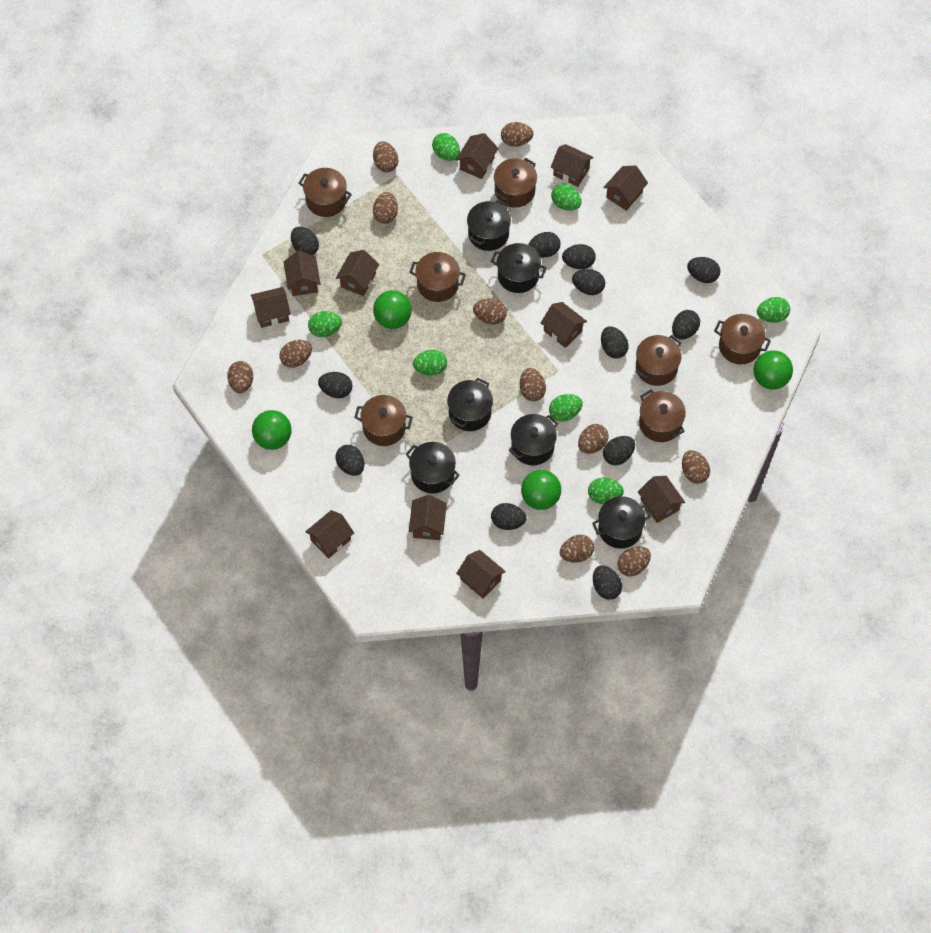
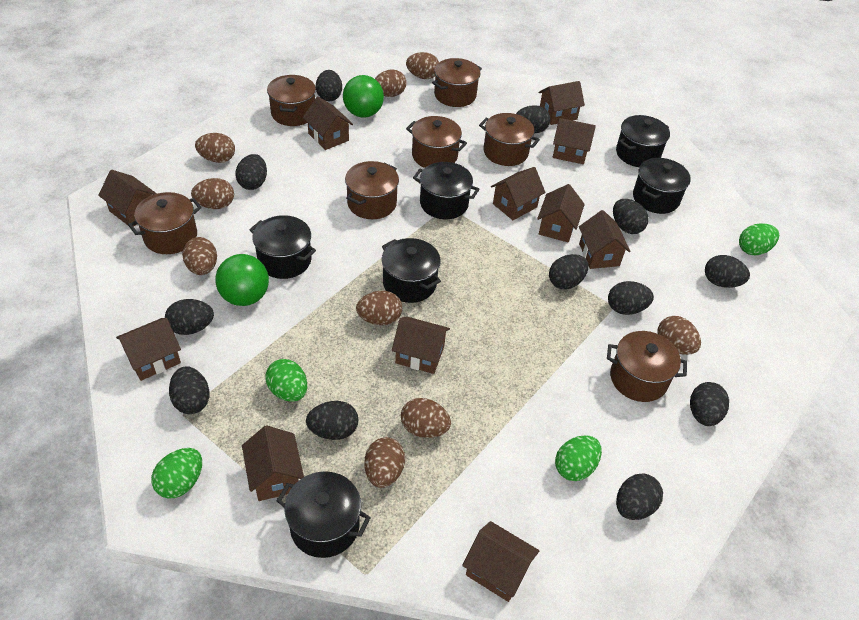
brown egg: 11 -> 9
green ball: 4 -> 2
green egg: 7 -> 4

